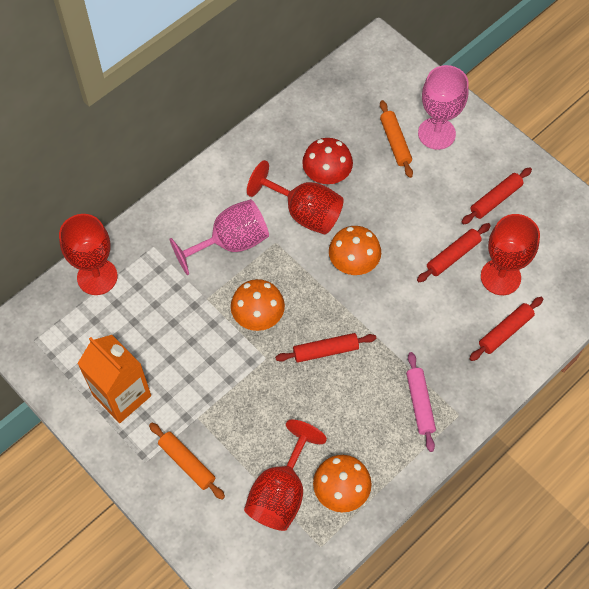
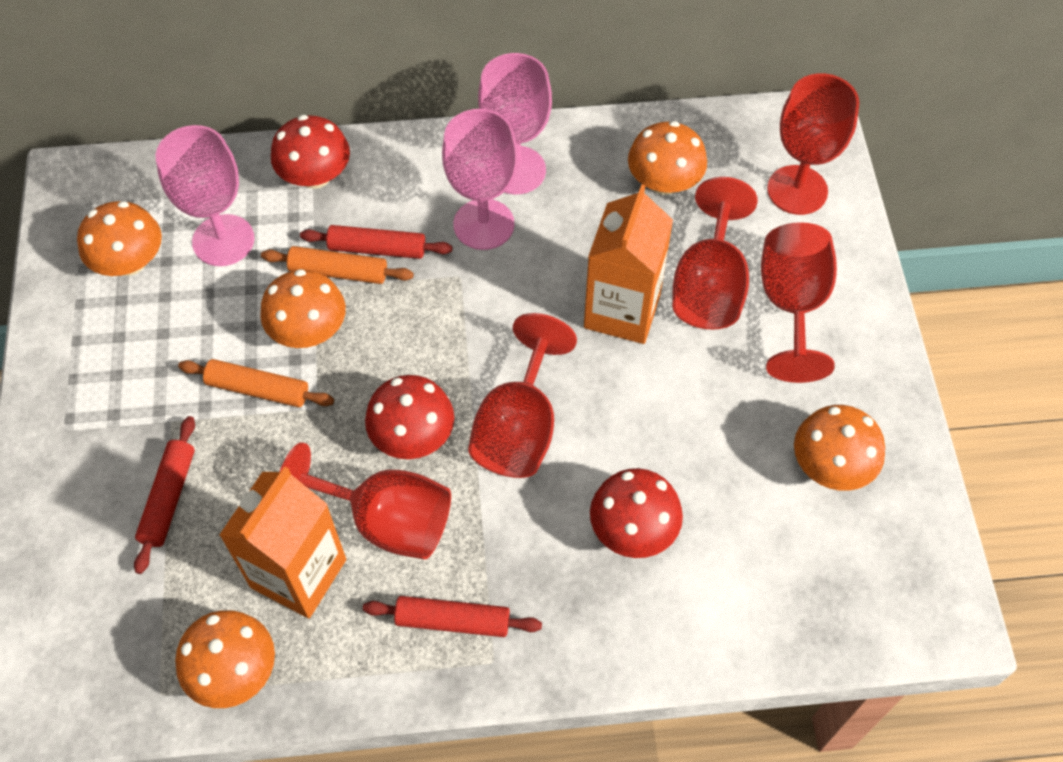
orange carton: 1 -> 2
orange mushroom: 3 -> 5
pink goblet: 2 -> 3
pink rolling pin: 1 -> 0
red goblet: 4 -> 5
red mushroom: 1 -> 3
red rolling pin: 4 -> 3

